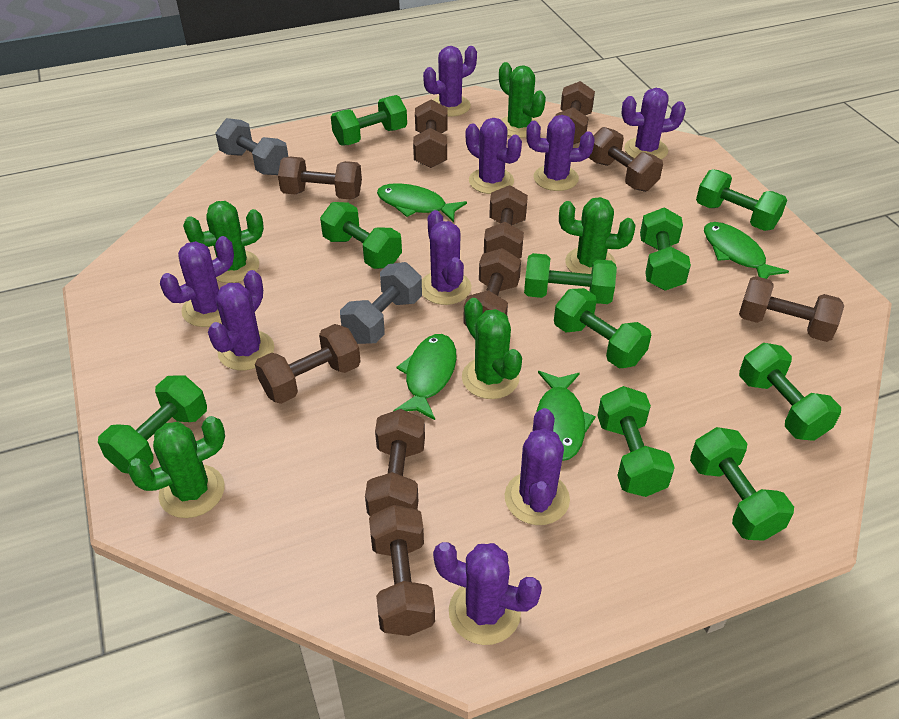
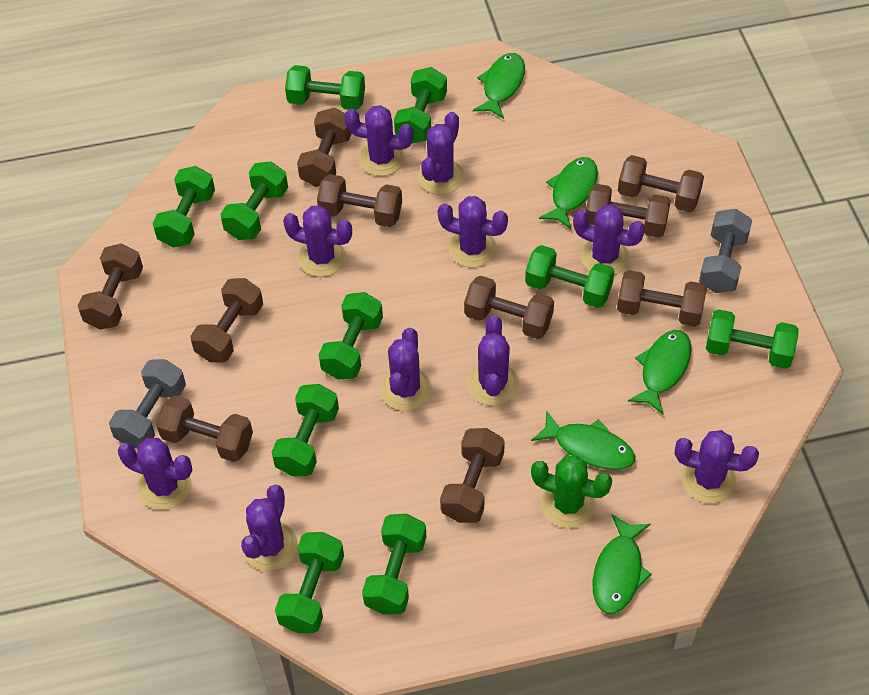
green cactus: 5 -> 1
green fish: 4 -> 5
purple cactus: 9 -> 10

